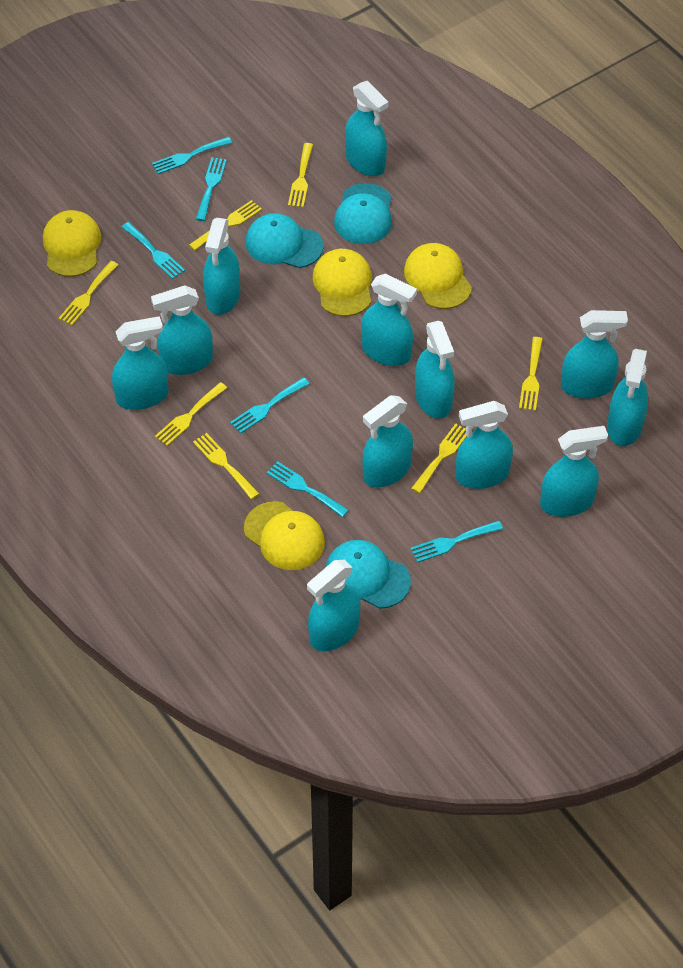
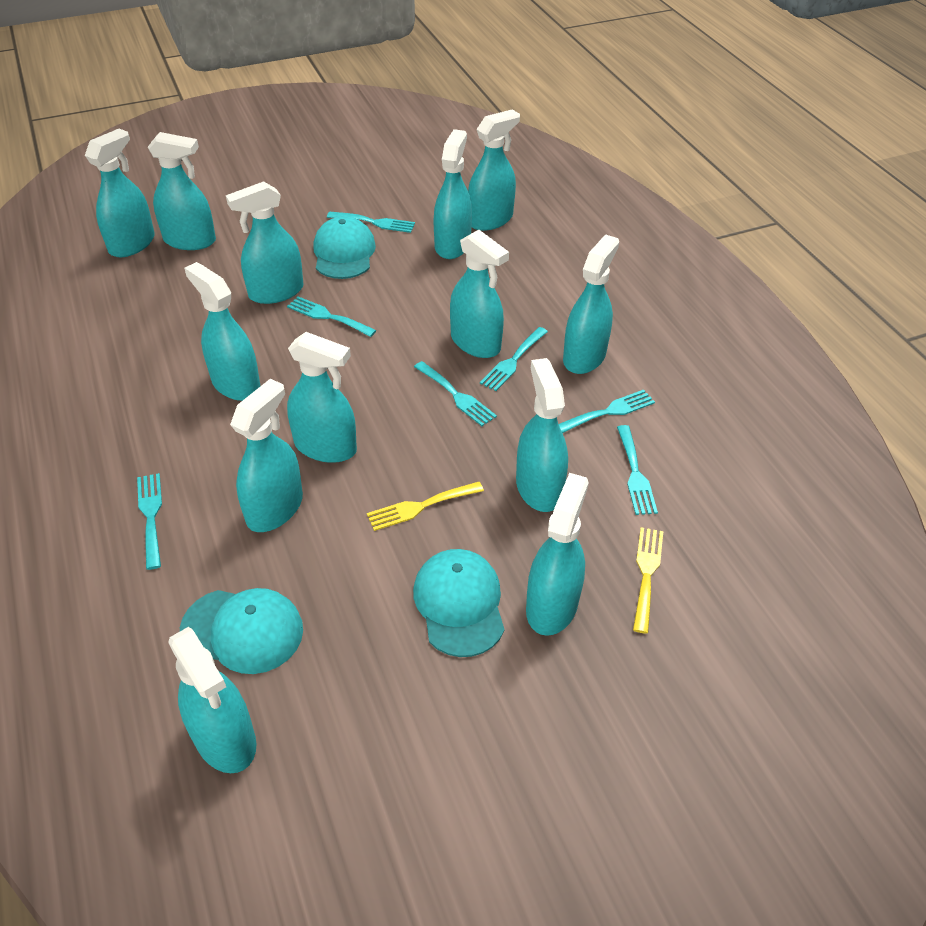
turquoise fork: 6 -> 7
turquoise spray bottle: 12 -> 13
yellow cap: 4 -> 0
yellow fork: 7 -> 2

